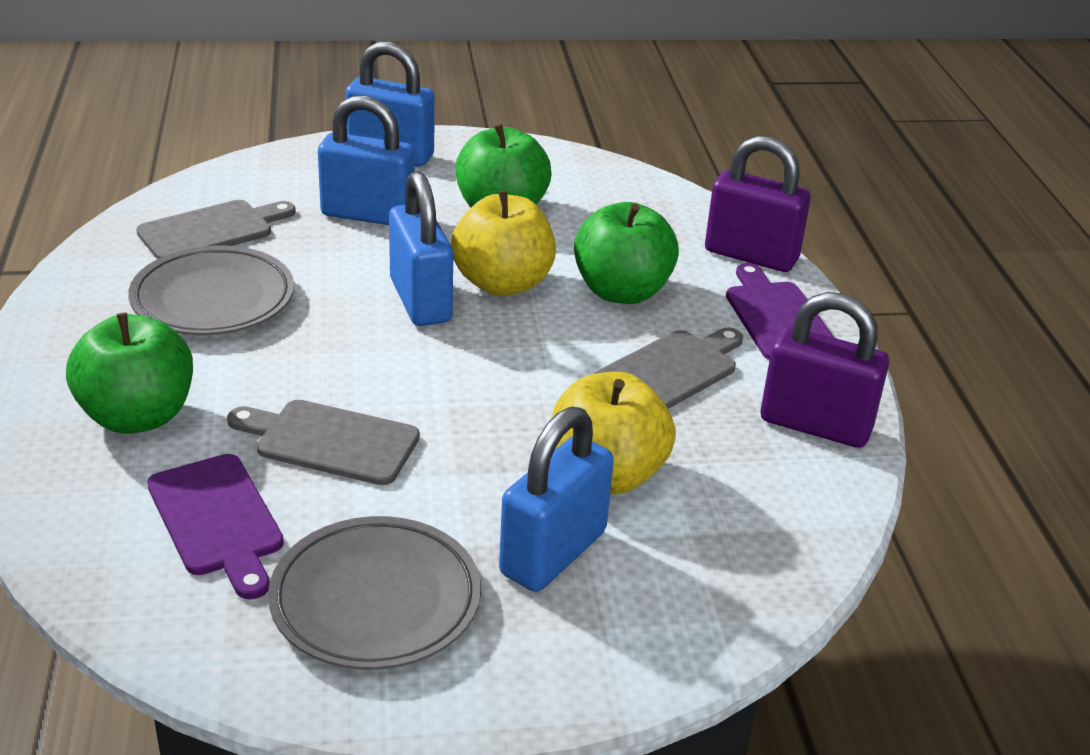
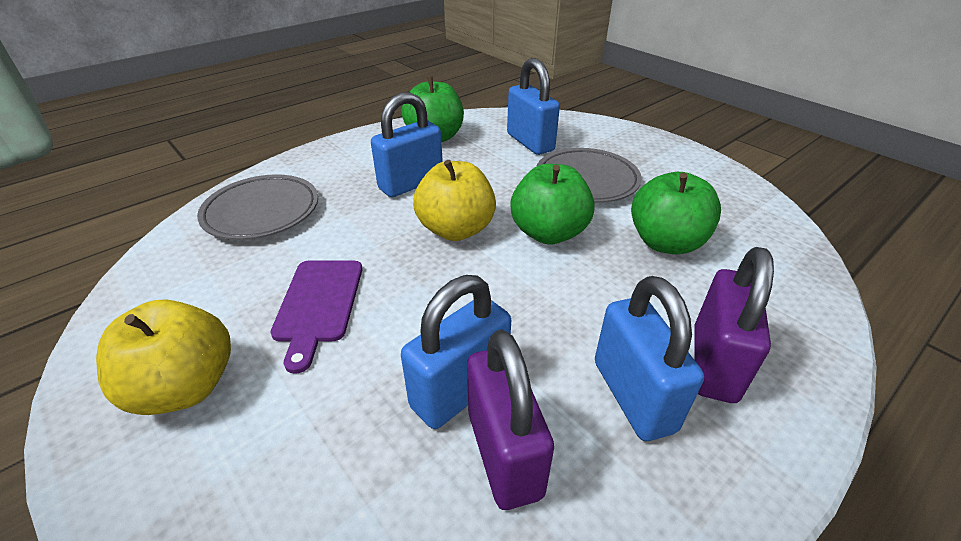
grey cutting board: 3 -> 0
purple cutting board: 2 -> 1

